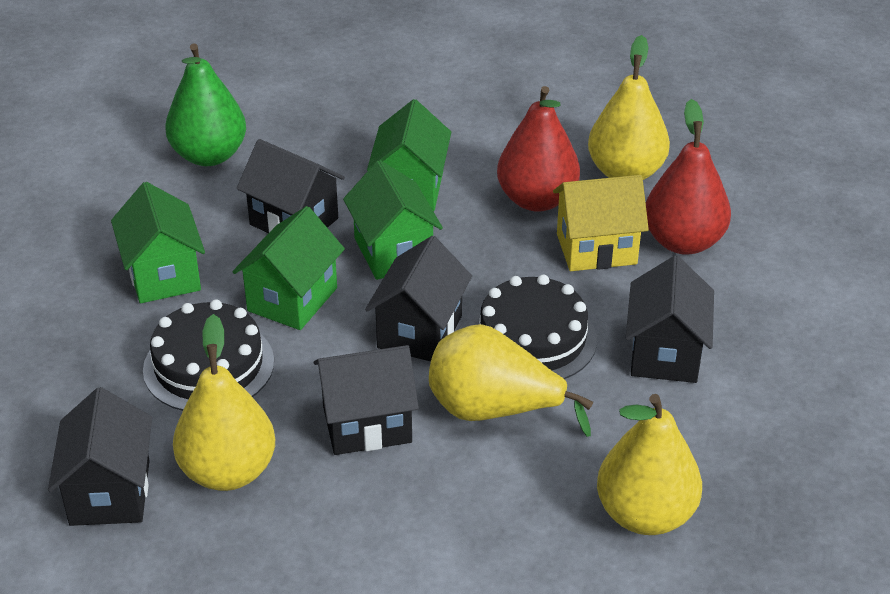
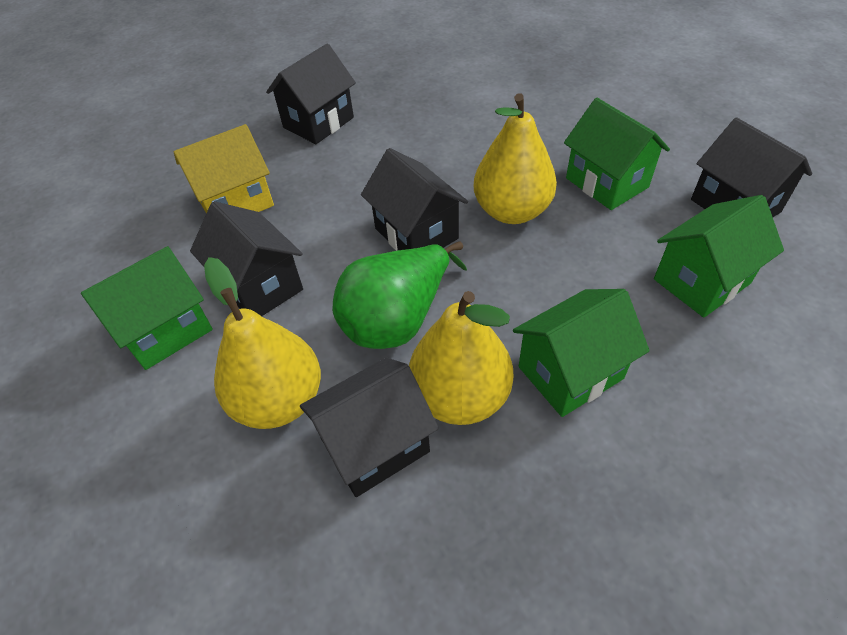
black cake: 2 -> 0
red pear: 2 -> 0
yellow pear: 4 -> 3

